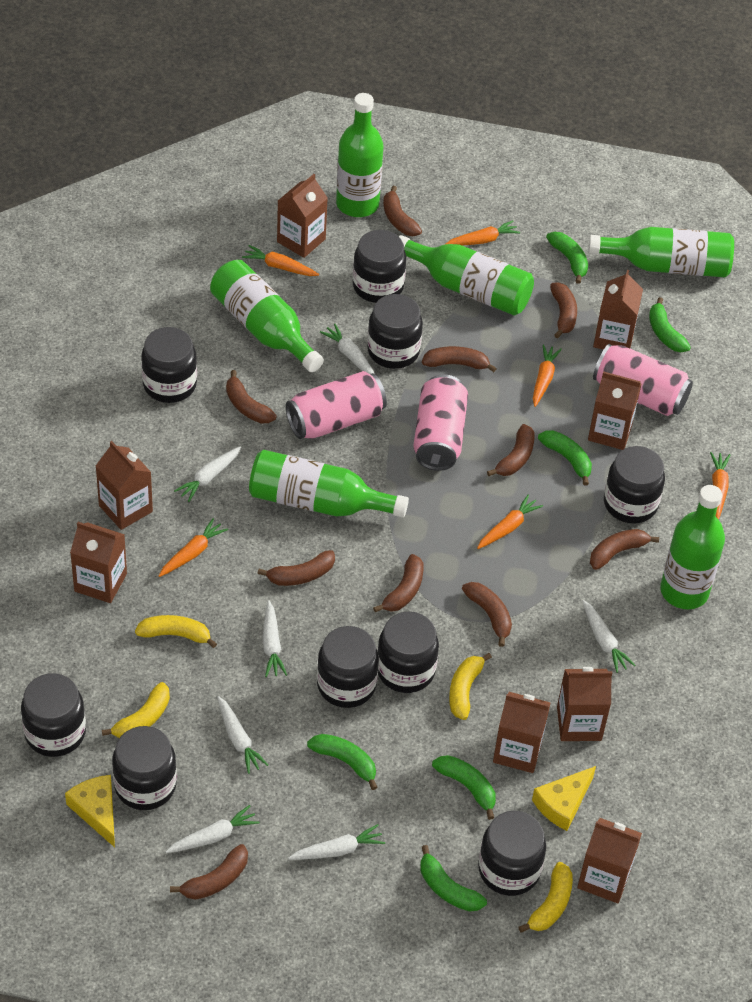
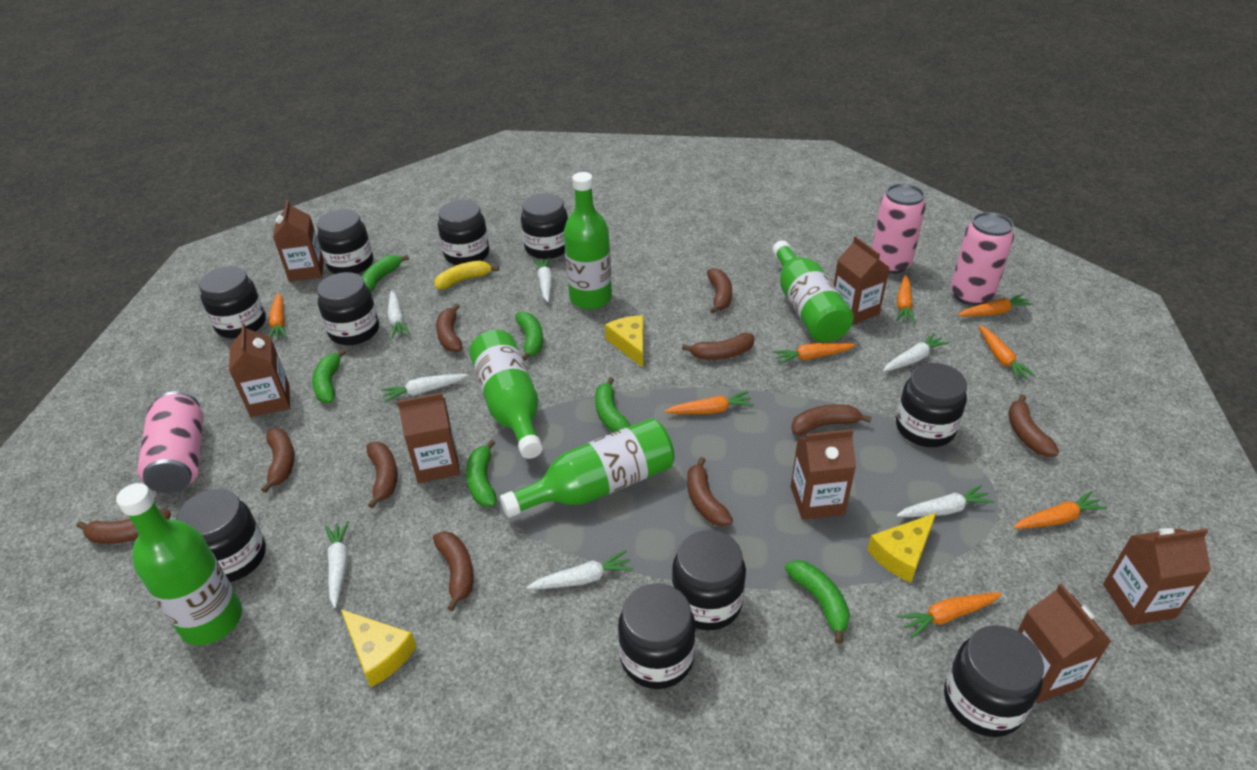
black jar: 9 -> 10
brown carton: 8 -> 7
green bottle: 6 -> 5
orange carrot: 6 -> 8
yellow banana: 4 -> 1
yellow cheese: 2 -> 3

